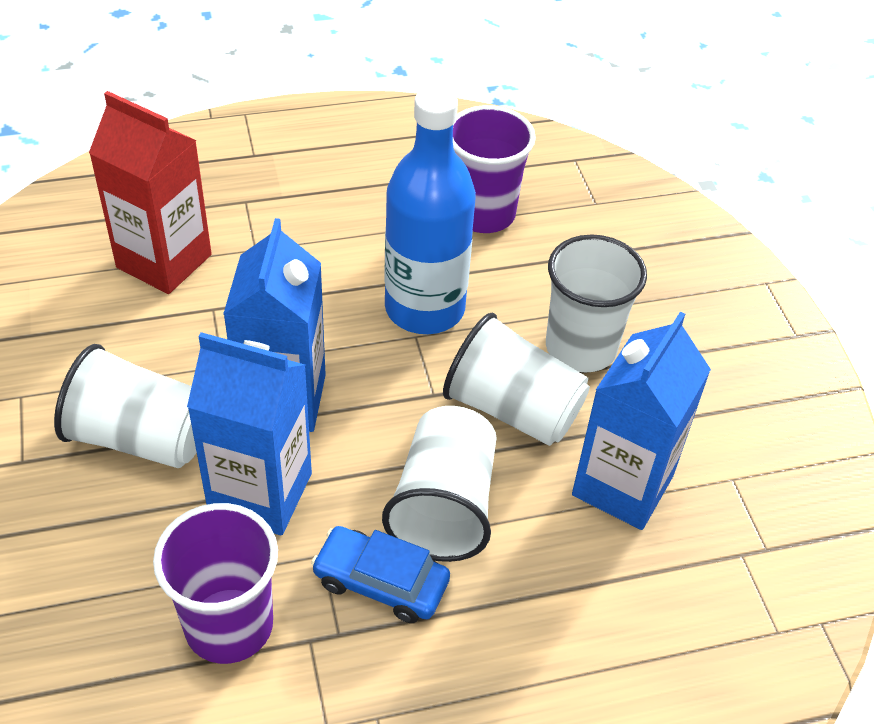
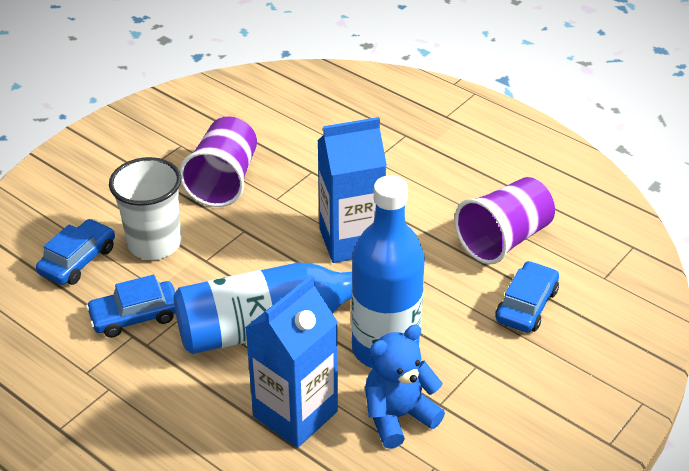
blue bottle: 1 -> 2
blue car: 1 -> 3
blue carton: 3 -> 2
blue teddy bear: 0 -> 1
red carton: 1 -> 0
white cup: 4 -> 1

